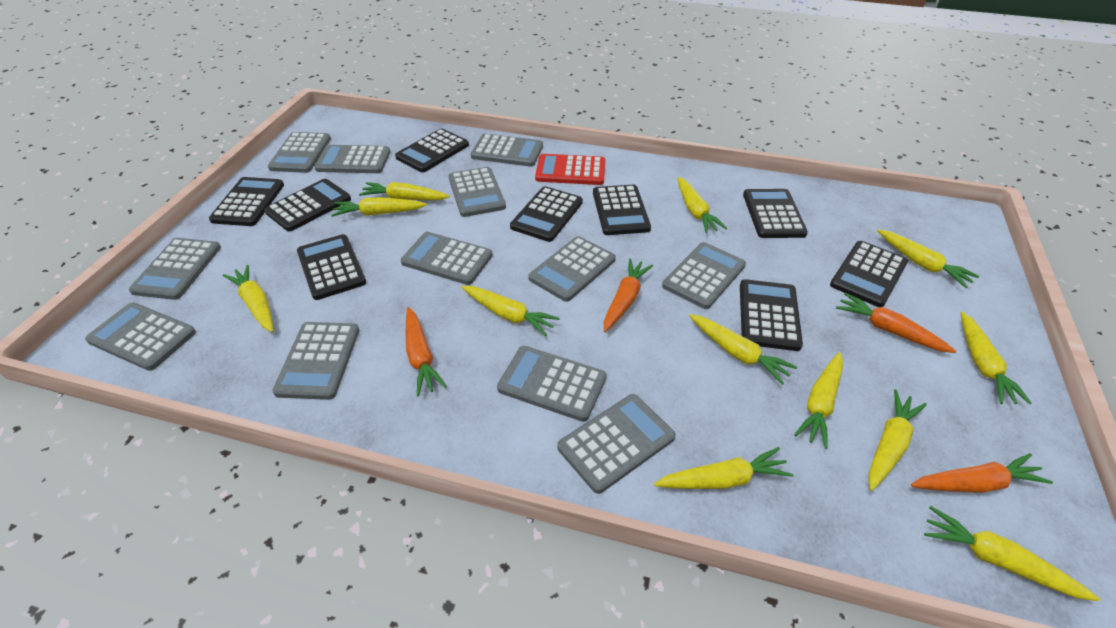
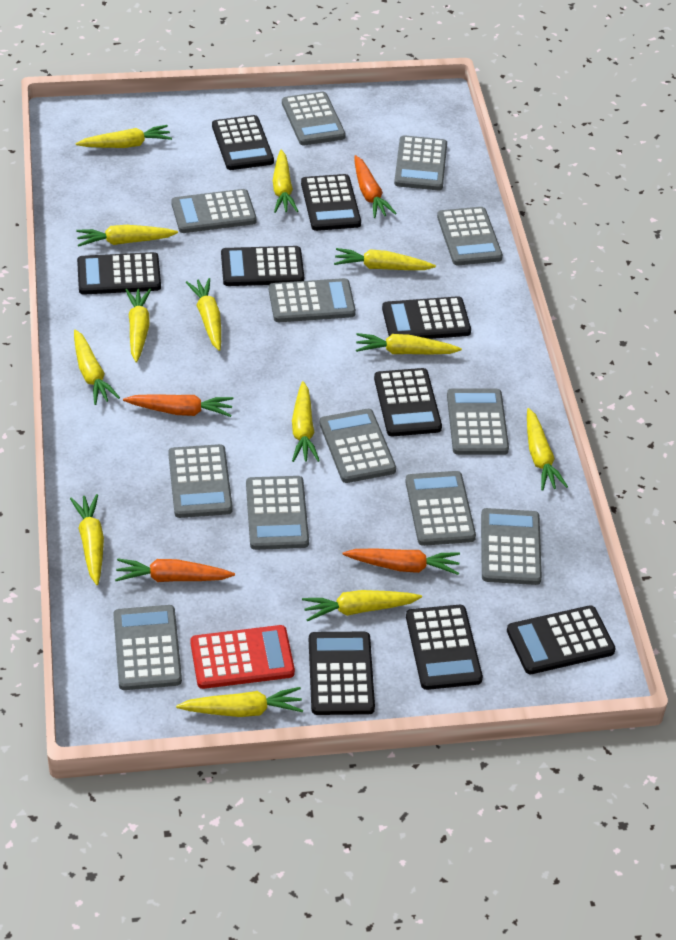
yellow carrot: 12 -> 13

